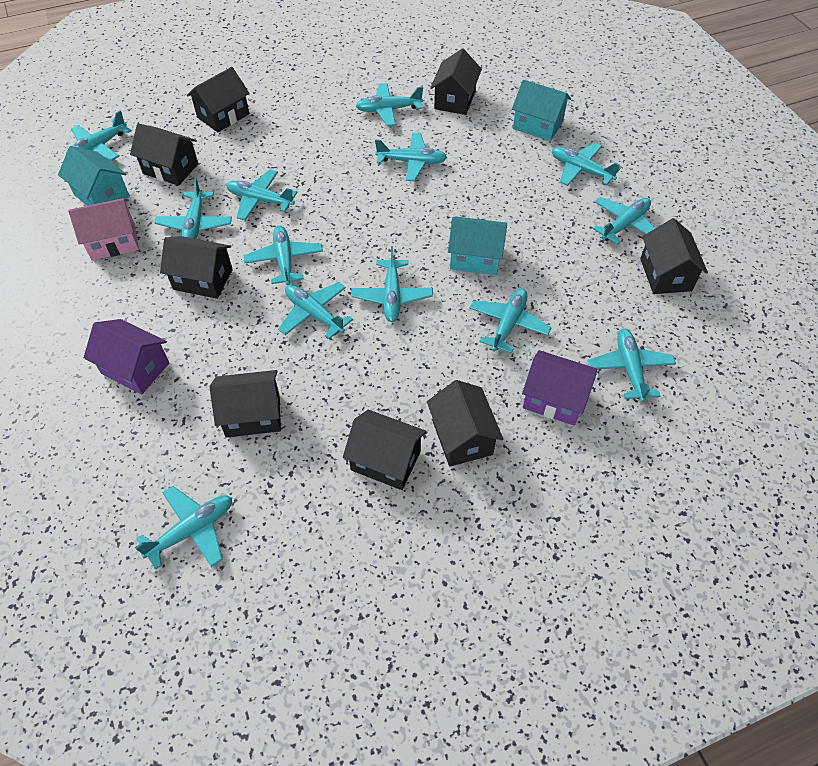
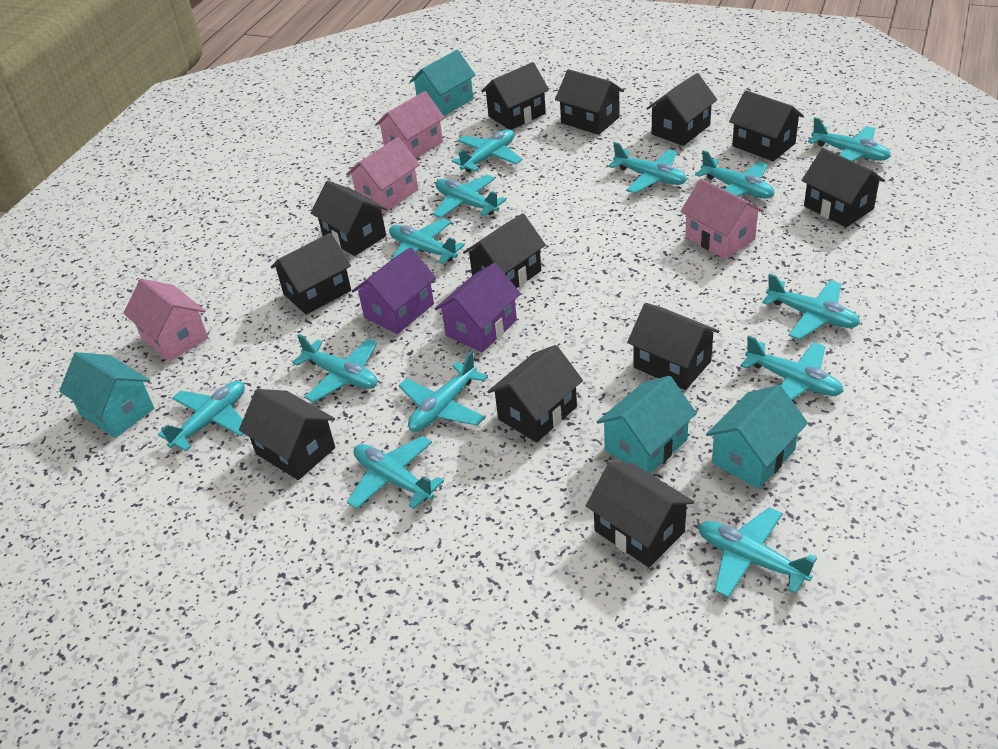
black house: 8 -> 12
pink house: 1 -> 4
turquoise house: 3 -> 4

